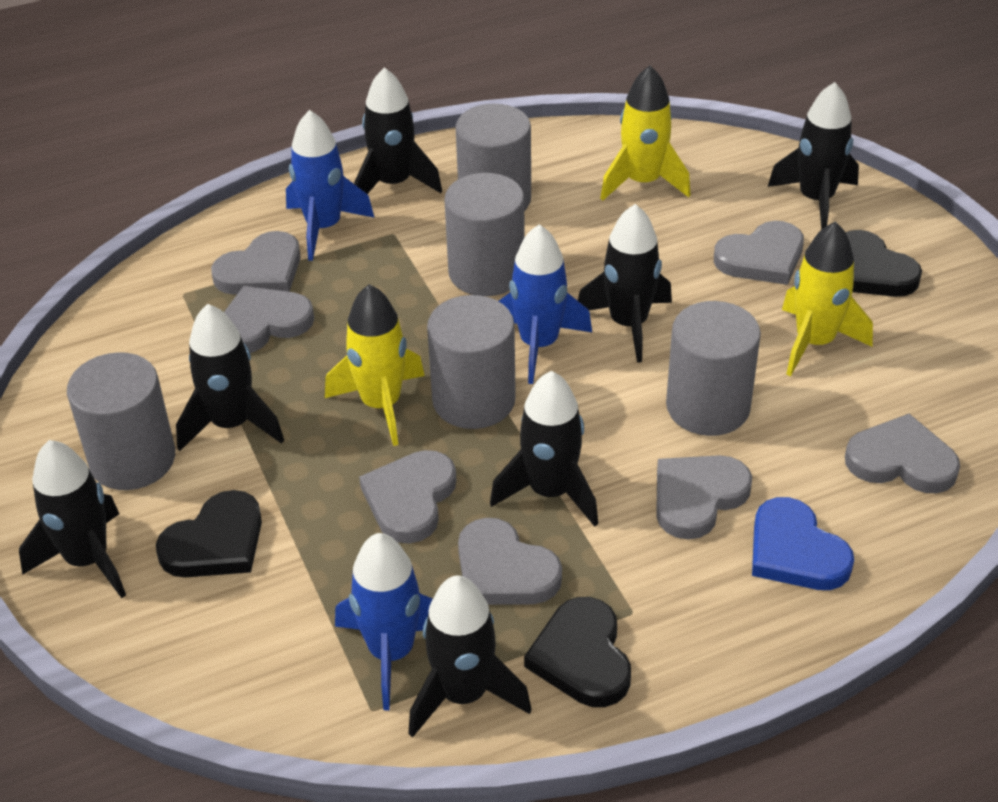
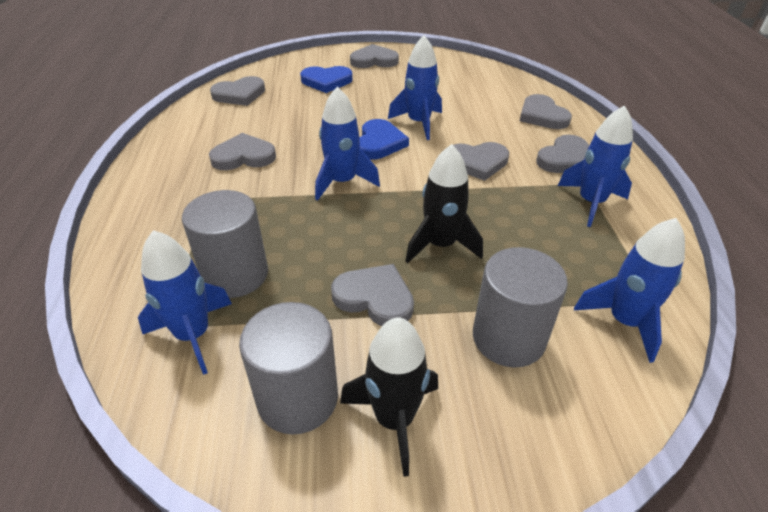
black heart: 3 -> 0
black rocket: 7 -> 2
blue heart: 1 -> 2
blue rocket: 3 -> 5
grey cylinder: 5 -> 3
yellow rocket: 3 -> 0

